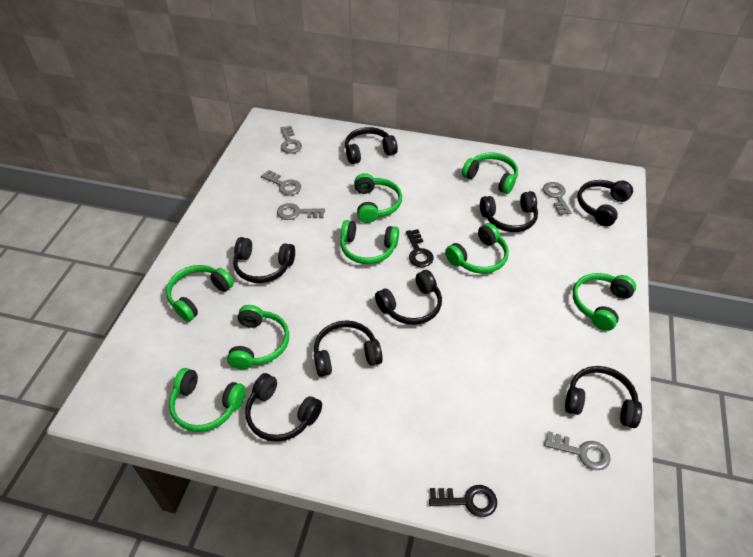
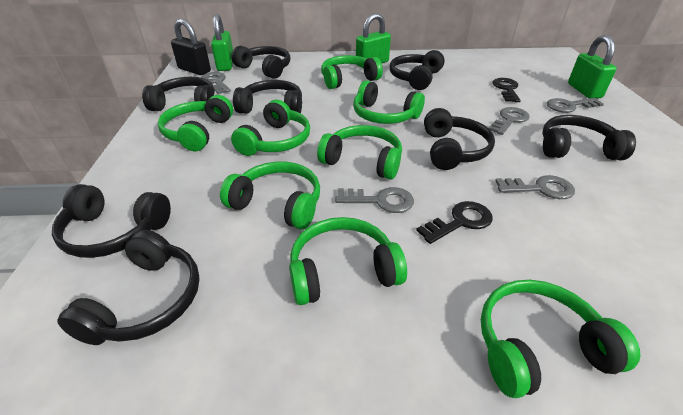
black padlock: 0 -> 1
green padlock: 0 -> 3

